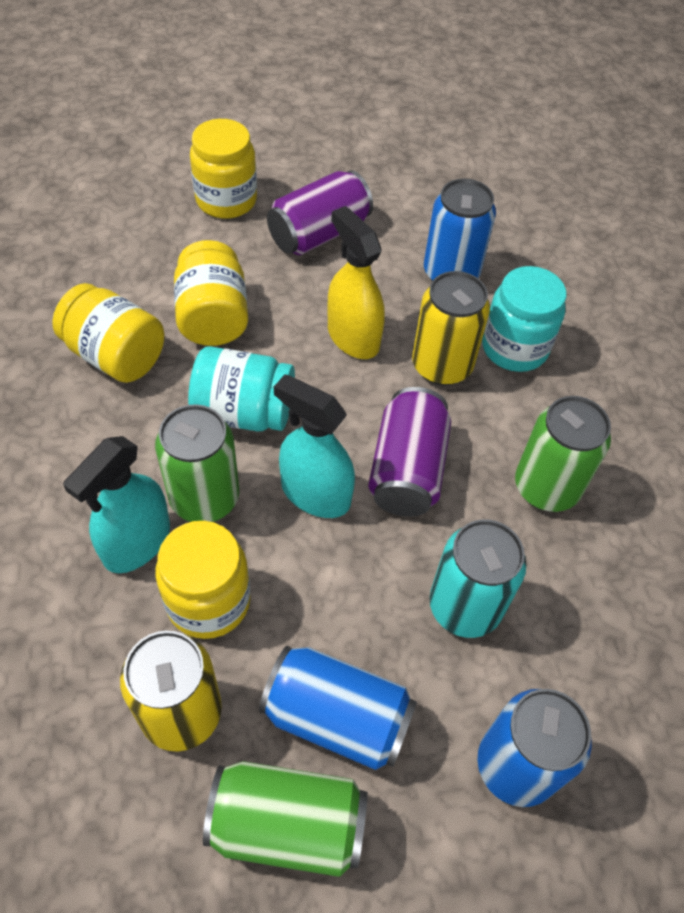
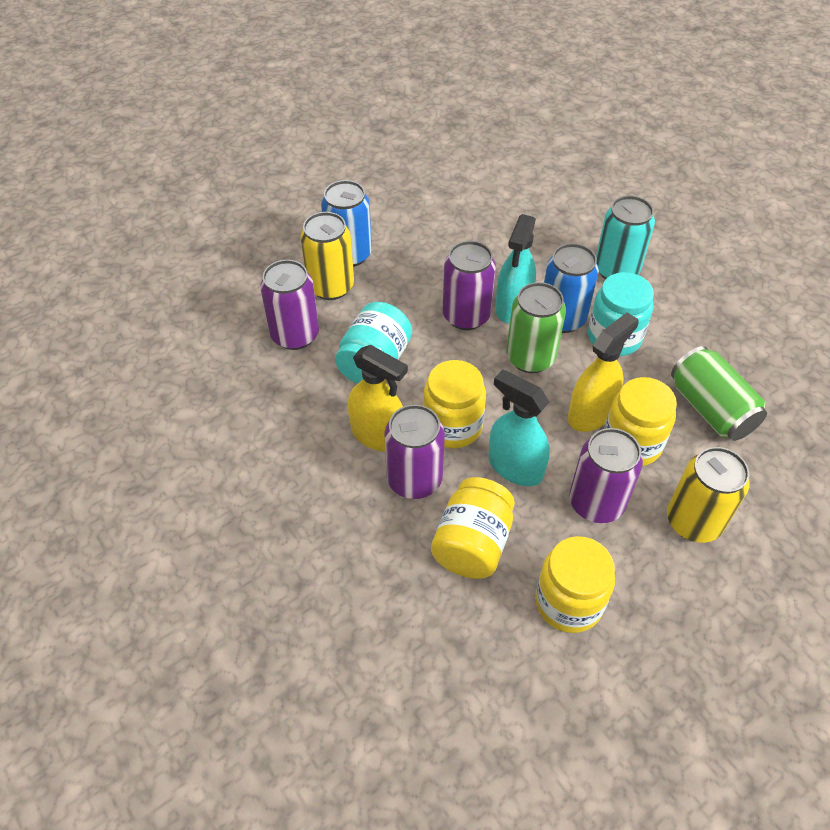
blue can: 3 -> 2
green can: 3 -> 2
purple can: 2 -> 4
yellow spray bottle: 1 -> 2

